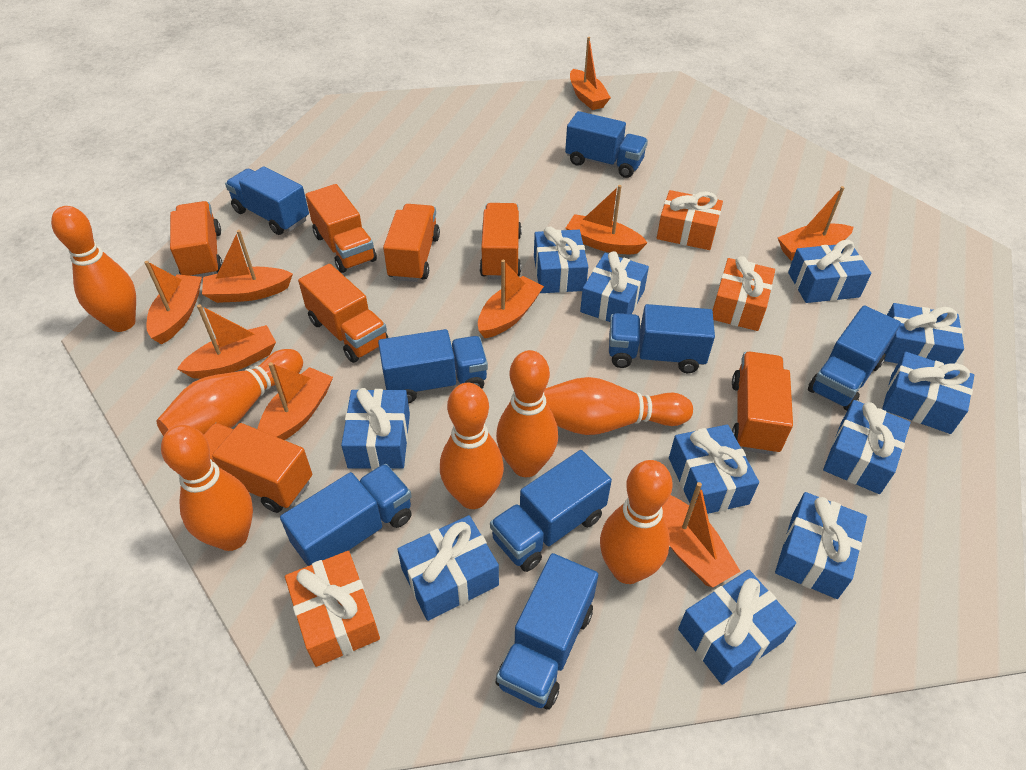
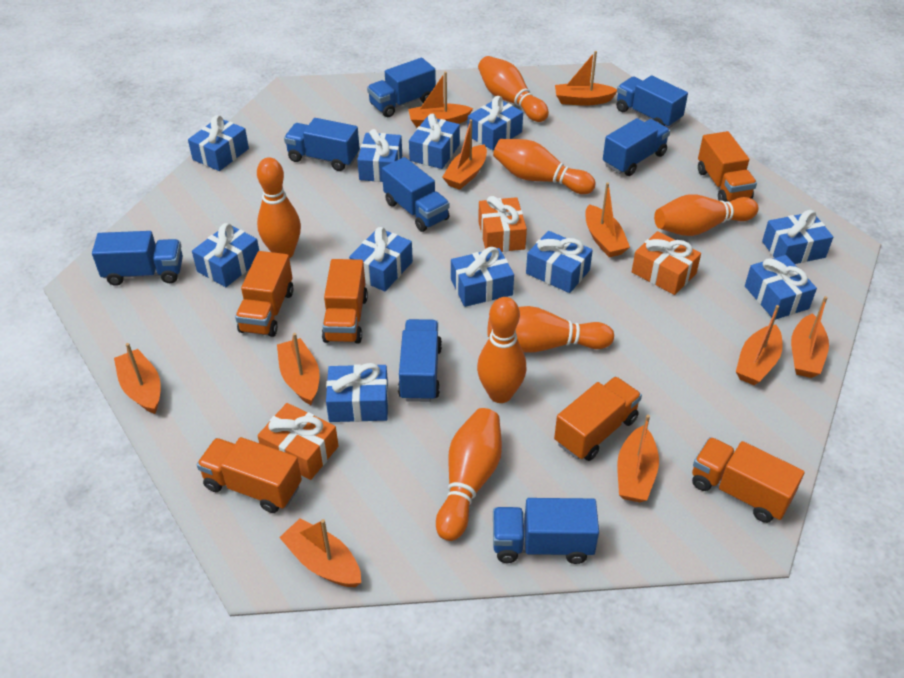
orange boat: 9 -> 10
orange truck: 7 -> 6

